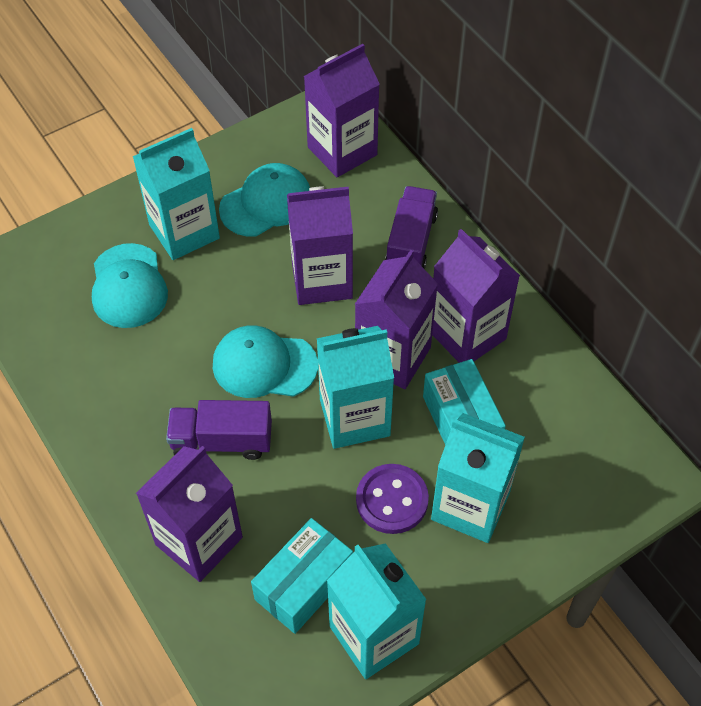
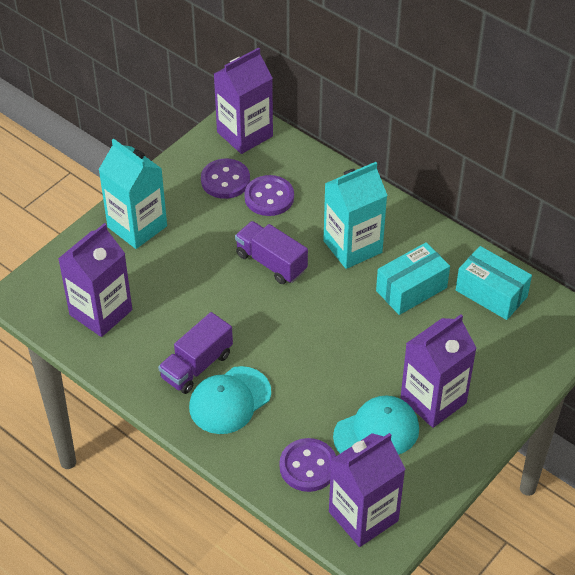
purple button: 1 -> 3
purple carton: 5 -> 4
turquoise cap: 3 -> 2
turquoise carton: 4 -> 2

